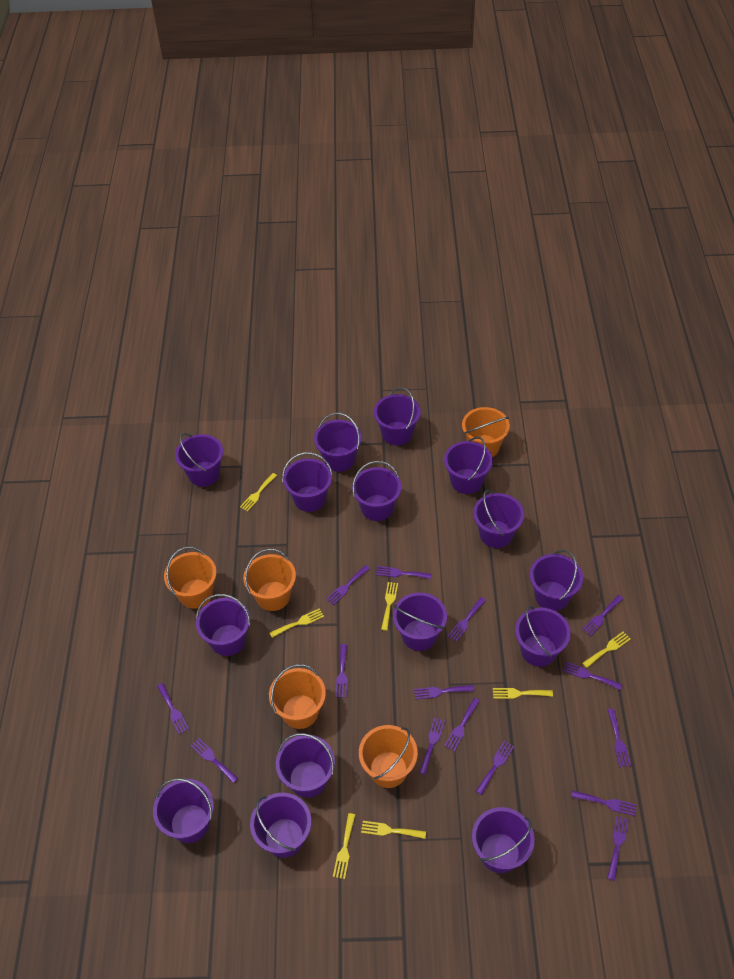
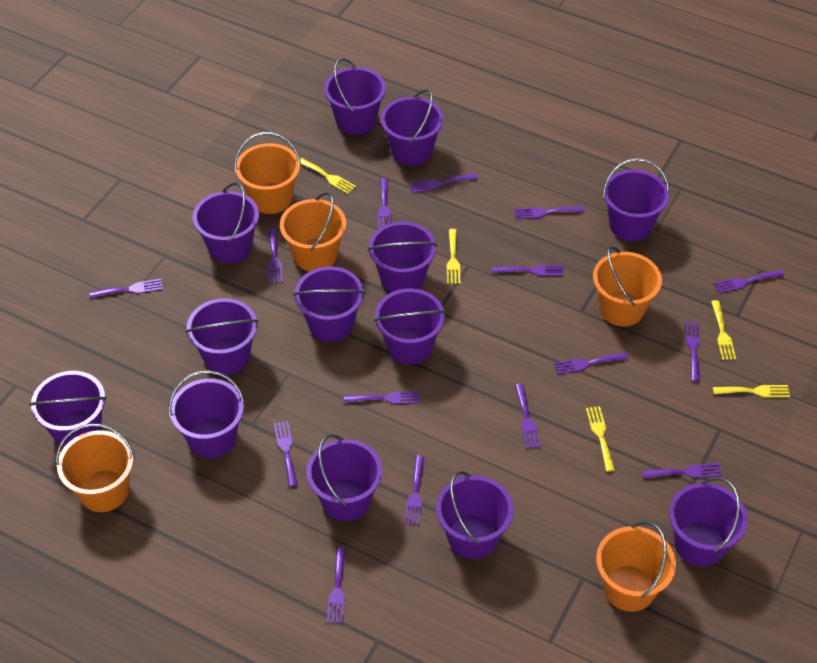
purple bucket: 15 -> 13
yellow fork: 7 -> 5

